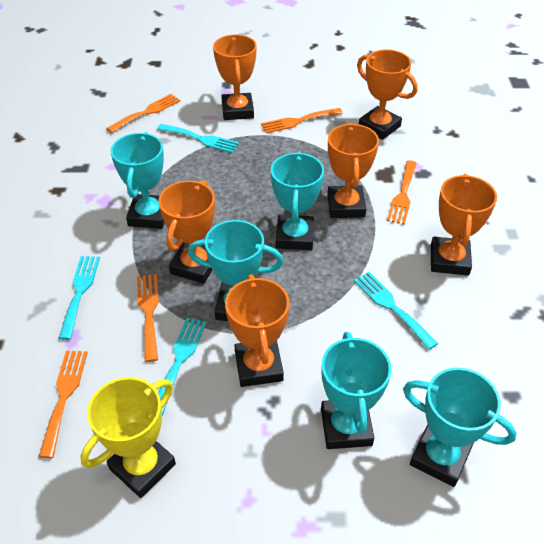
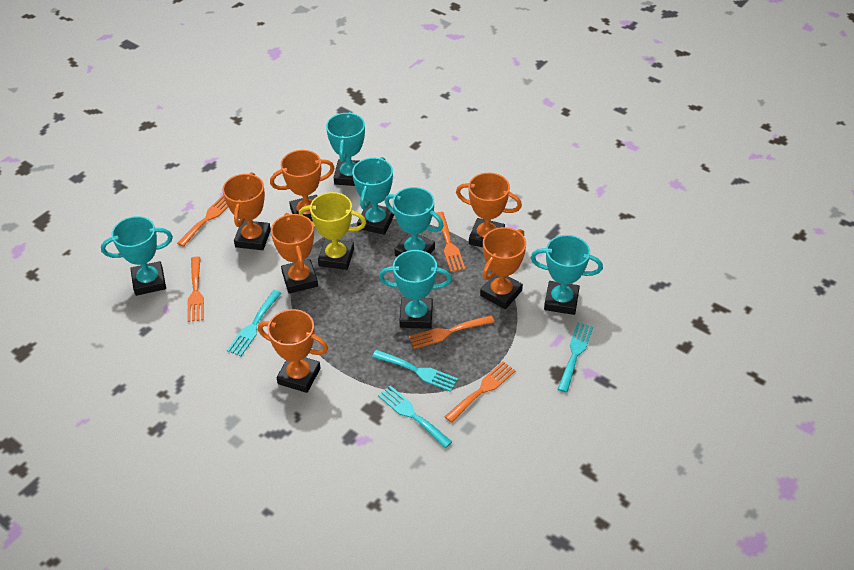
turquoise trophy: 5 -> 6

